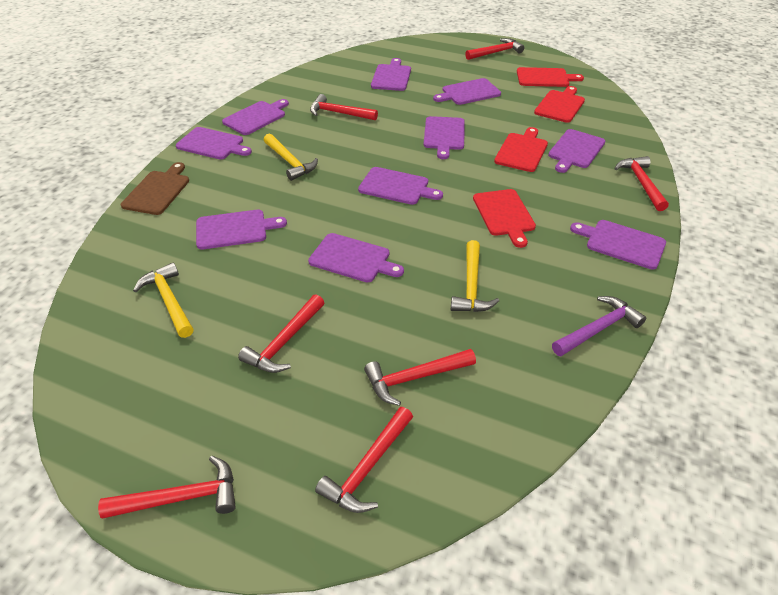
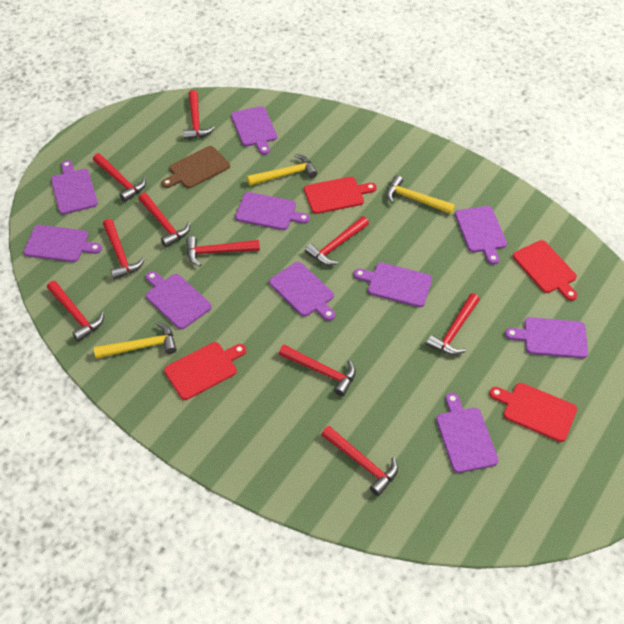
purple hammer: 1 -> 0
red hammer: 7 -> 10

